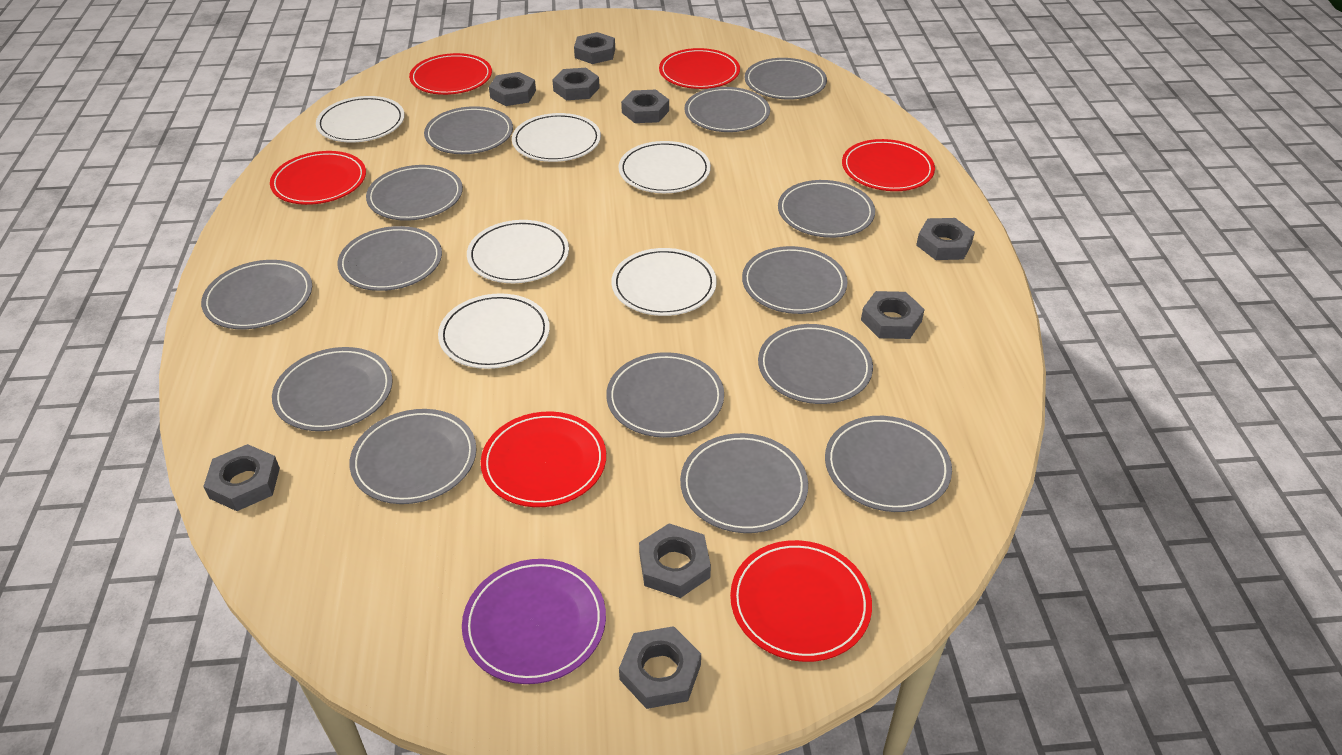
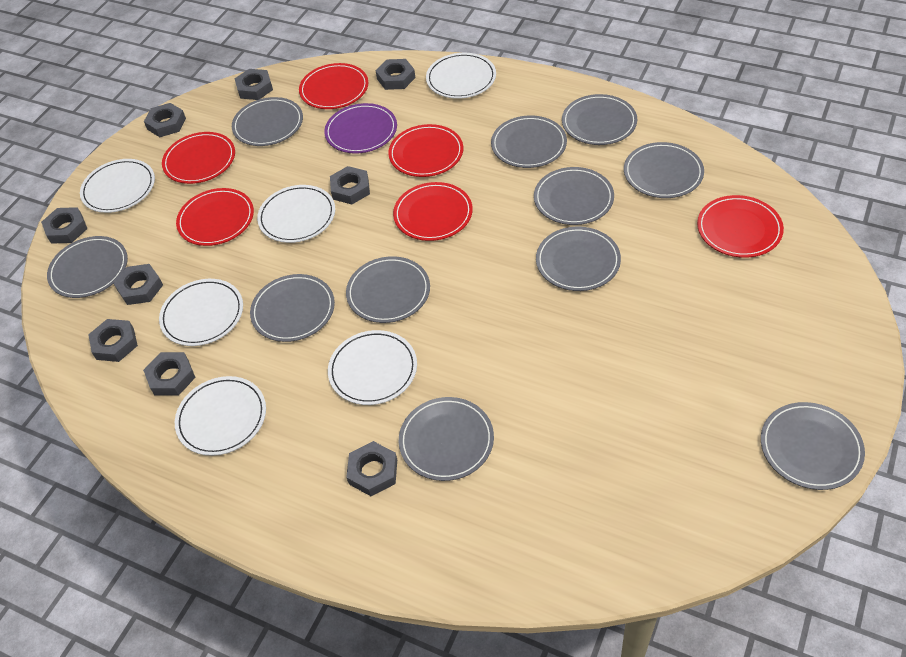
grey plate: 14 -> 11

